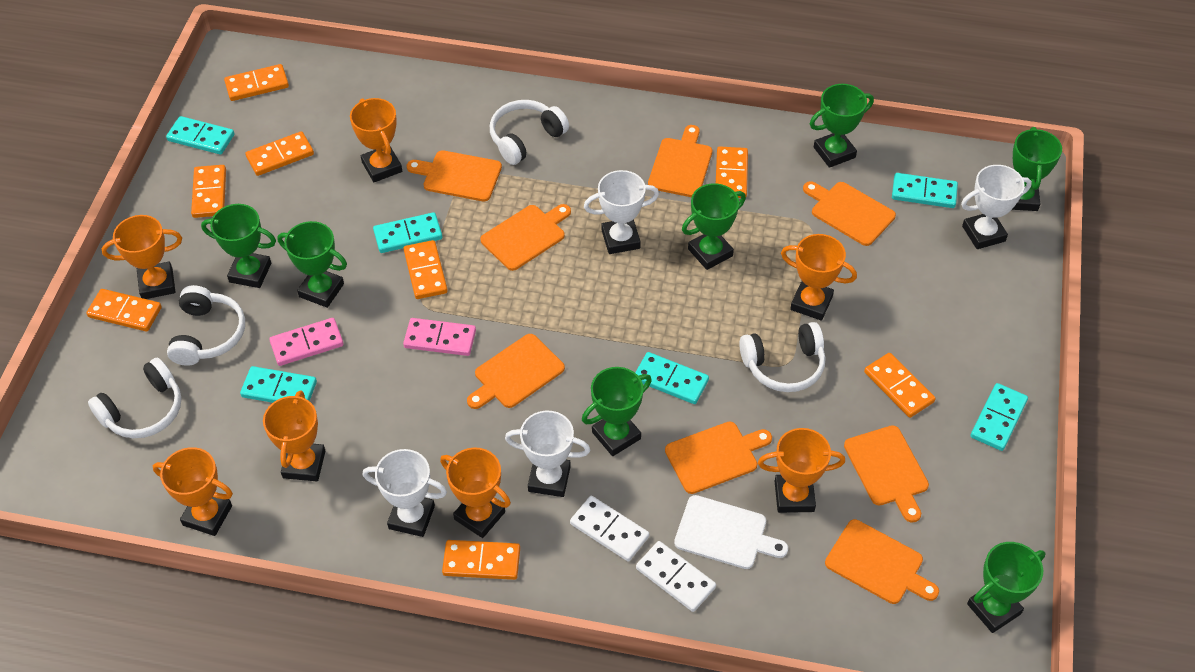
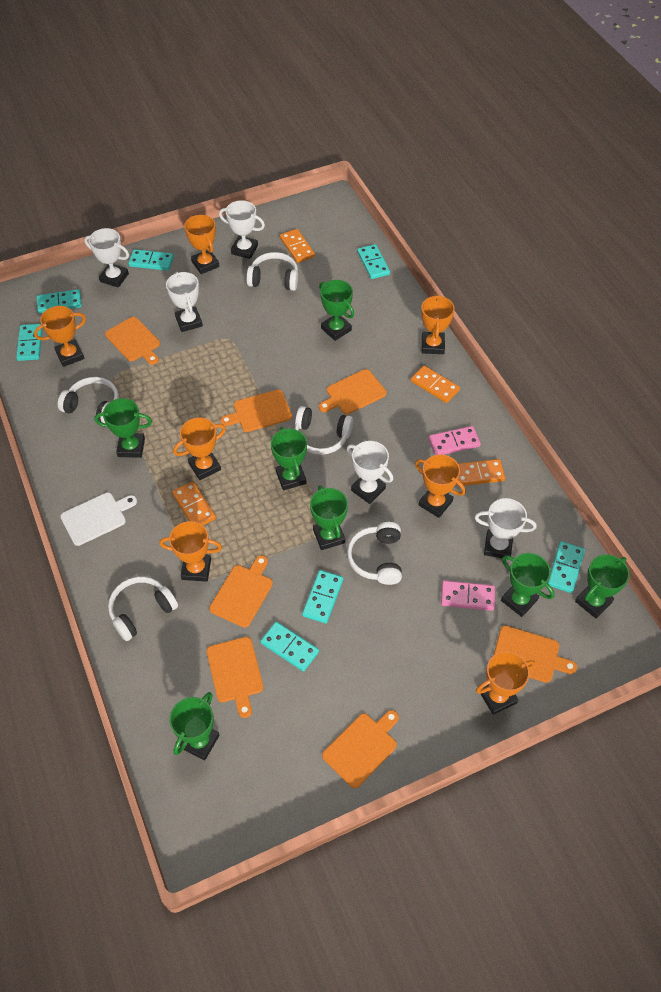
orange cutting board: 8 -> 7
orange domino: 8 -> 4
turquoise domino: 6 -> 7
white domino: 2 -> 0
white headphones: 4 -> 5
white trophy: 4 -> 5

